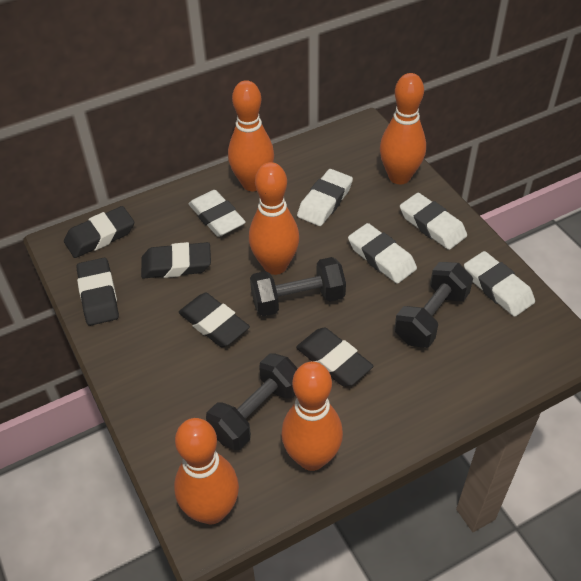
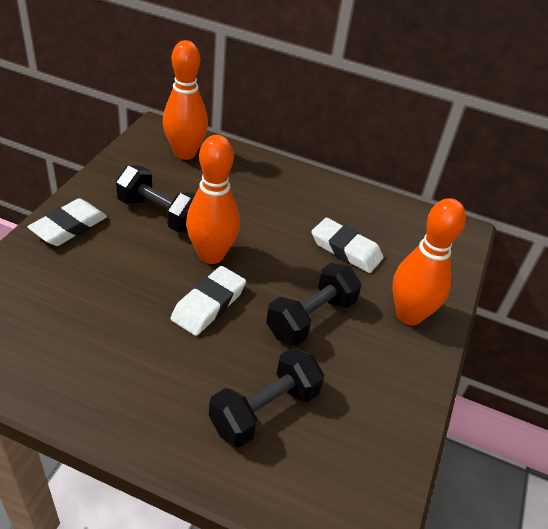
black eraser: 5 -> 0
orange bowling pin: 5 -> 3
white eraser: 5 -> 3

